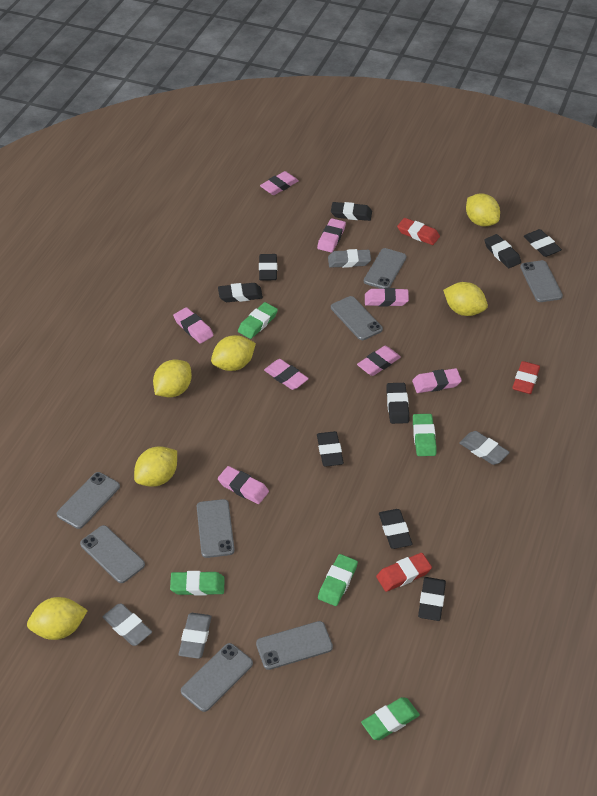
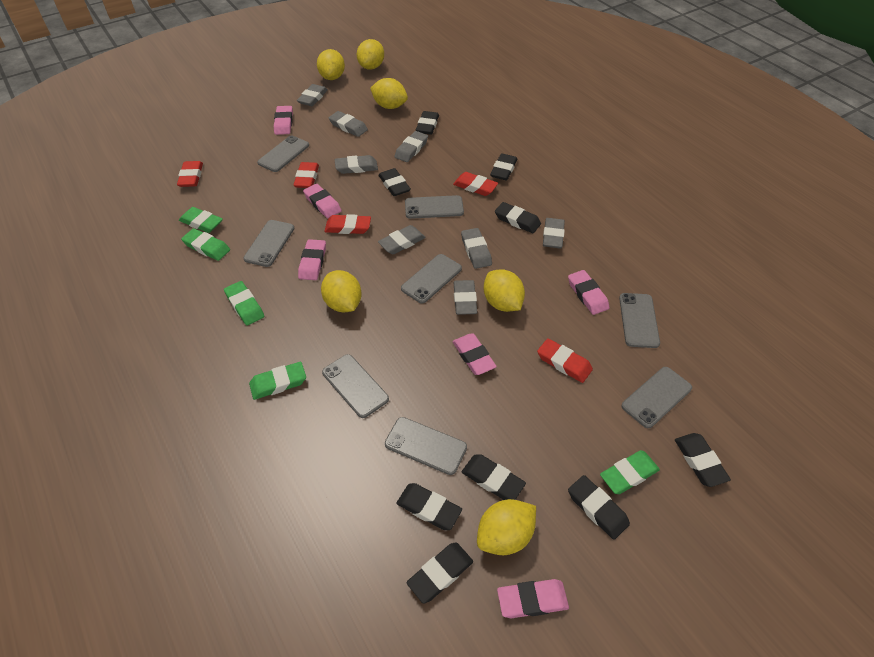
grey eraser: 4 -> 8
pink eraser: 8 -> 6
red eraser: 3 -> 5

